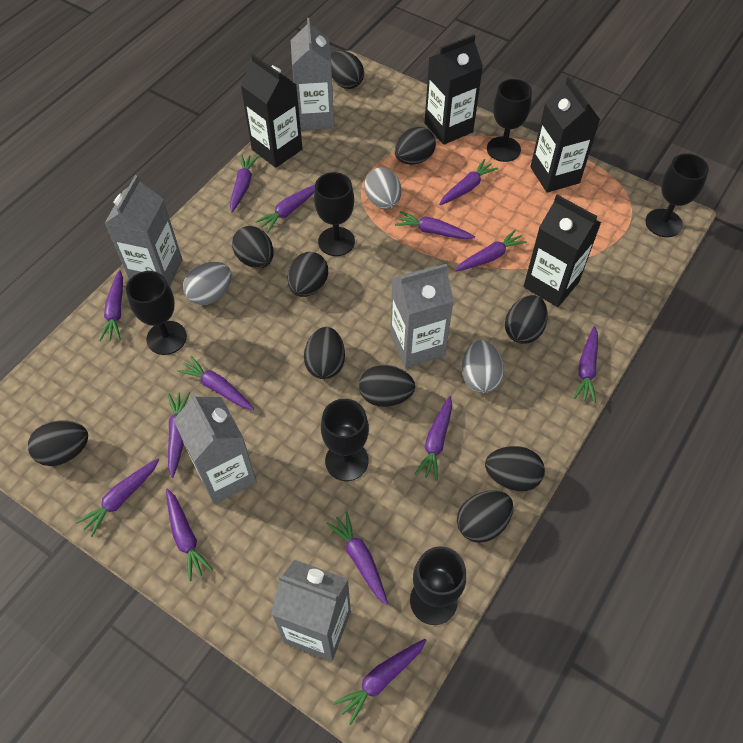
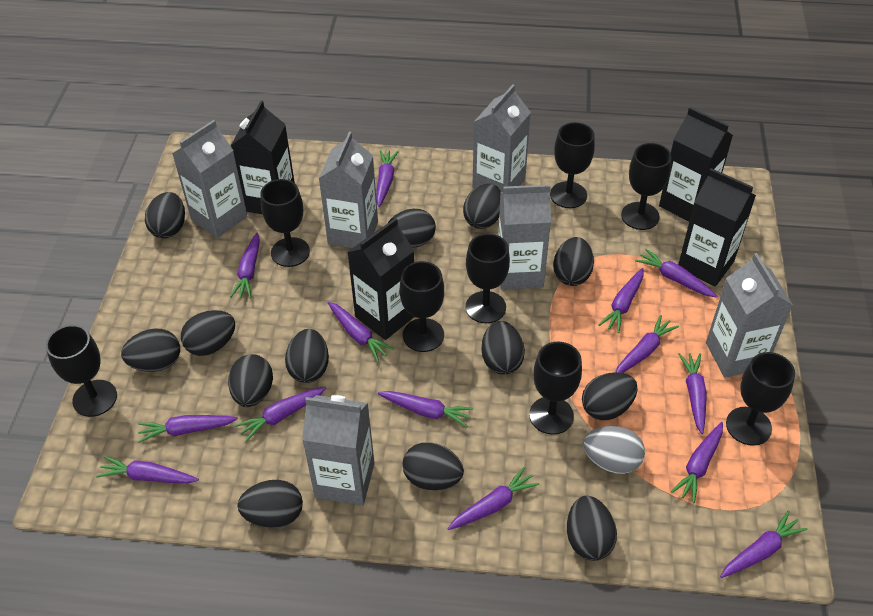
black egg: 10 -> 13
black goblet: 6 -> 8
grey carton: 5 -> 6
grey egg: 3 -> 1

